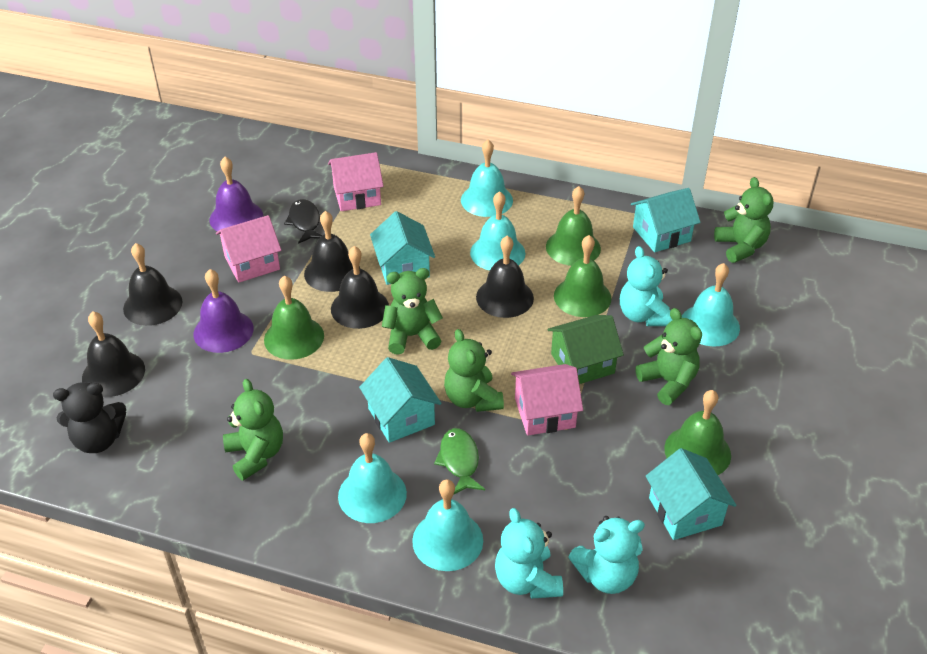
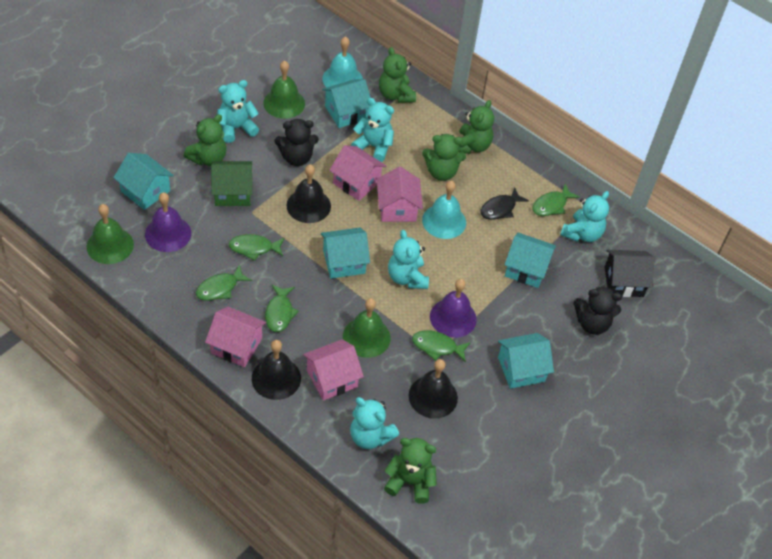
black bell: 5 -> 3
black house: 0 -> 1
black teddy bear: 1 -> 2
green bell: 4 -> 3
green fish: 1 -> 5
pink house: 3 -> 4
turquoise bell: 5 -> 2
turquoise house: 4 -> 5
turquoise teddy bear: 3 -> 5

